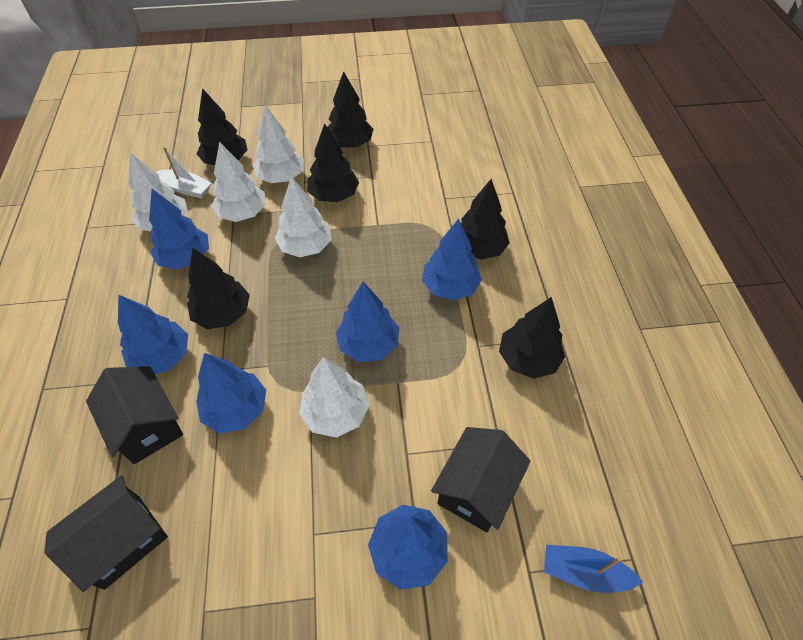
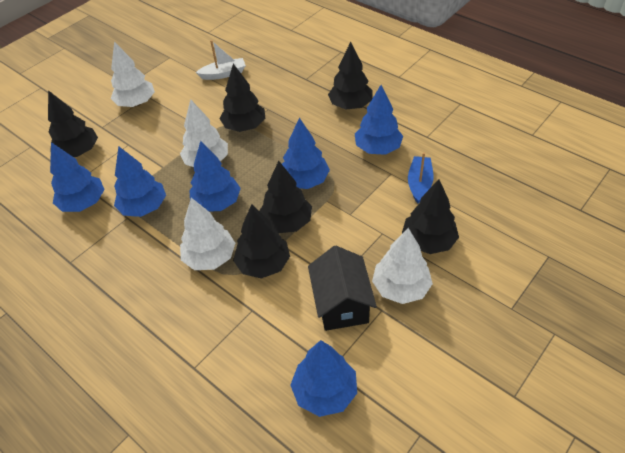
black house: 3 -> 1
white tree: 5 -> 4

